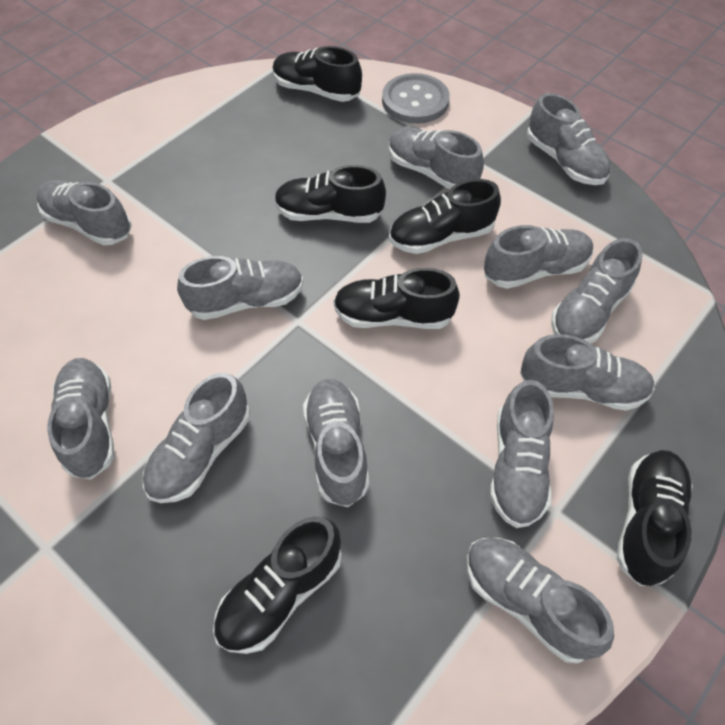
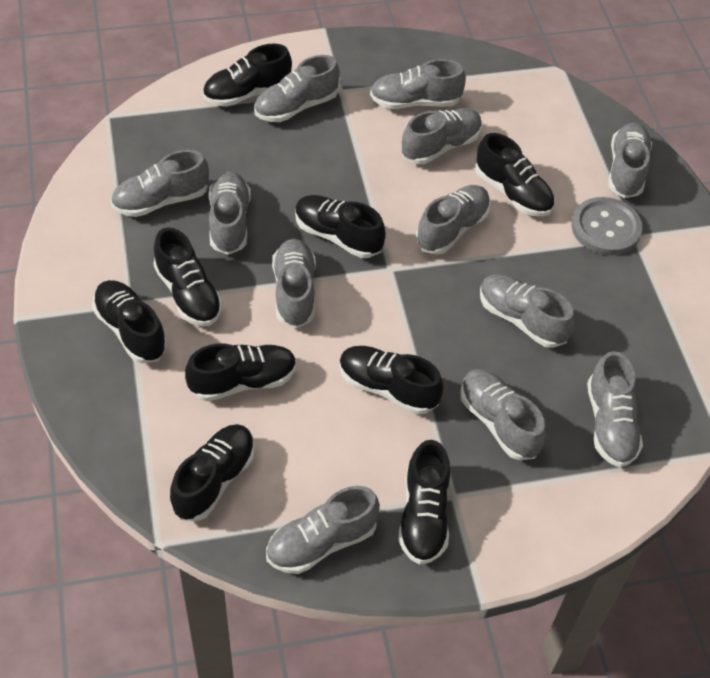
black shoe: 6 -> 9

